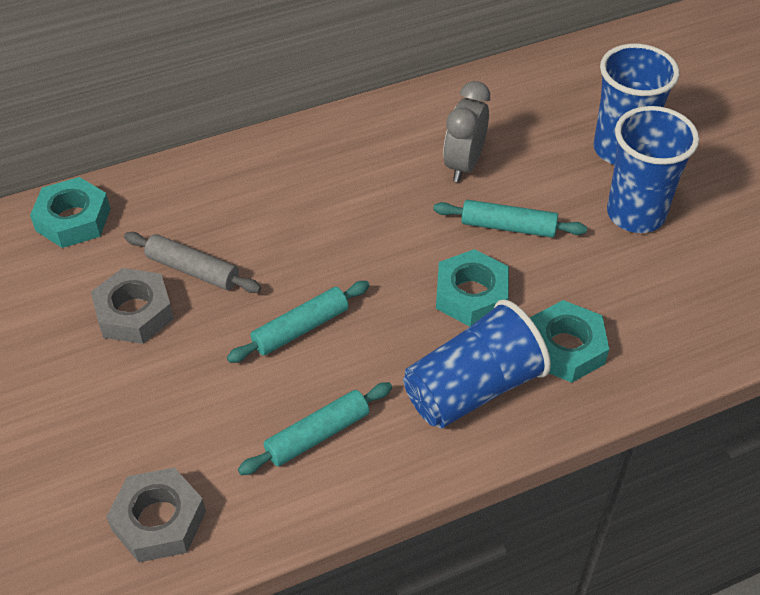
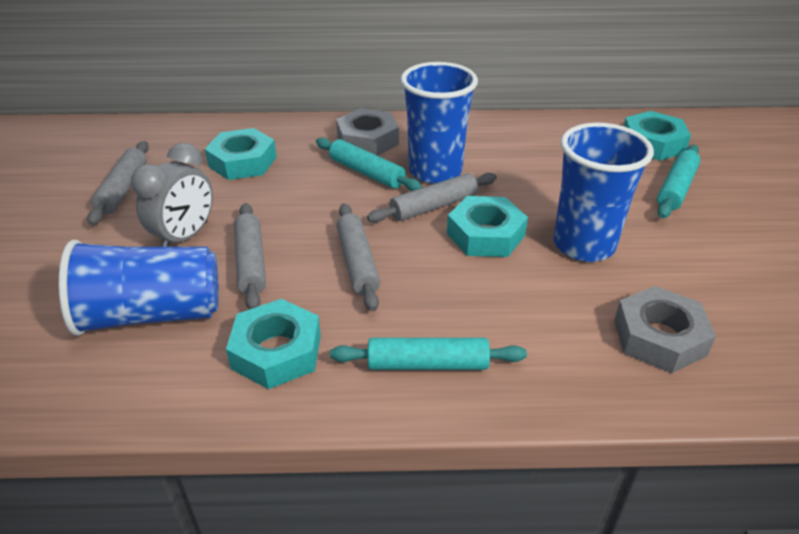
grey rolling pin: 1 -> 4
turquoise nut: 3 -> 4

